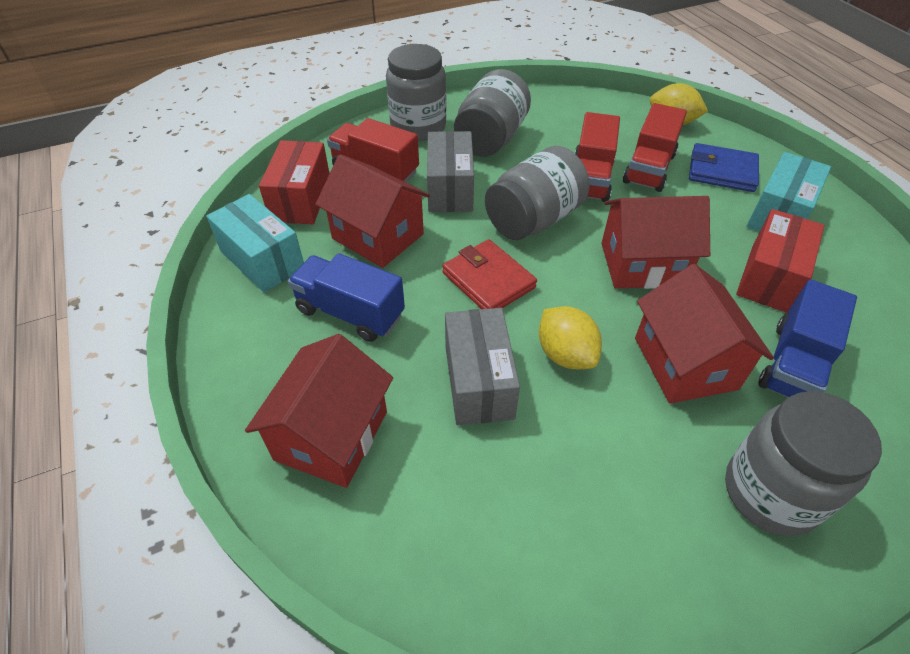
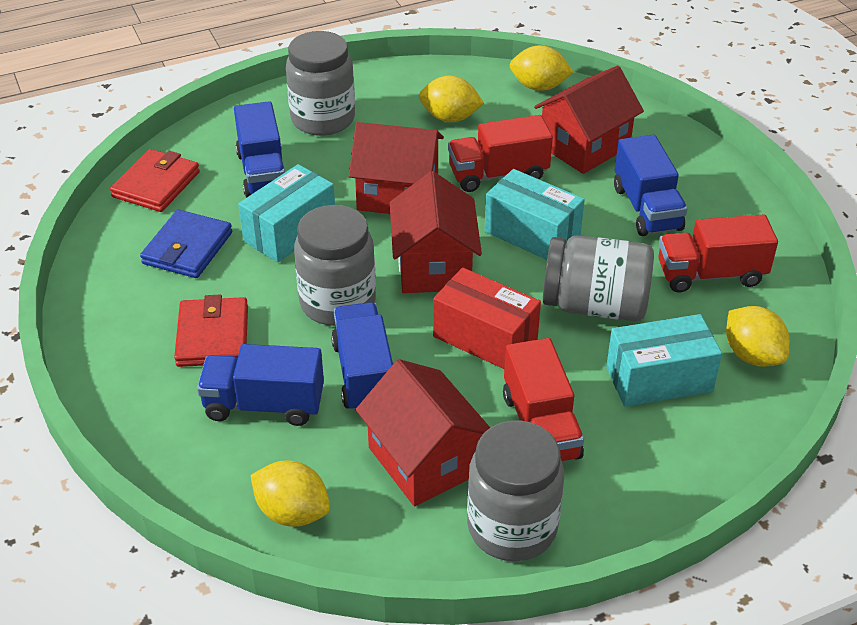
blue truck: 2 -> 4
grey box: 2 -> 0
red box: 2 -> 1
red wallet: 1 -> 2
turquoise box: 2 -> 3
yellow lemon: 2 -> 4

